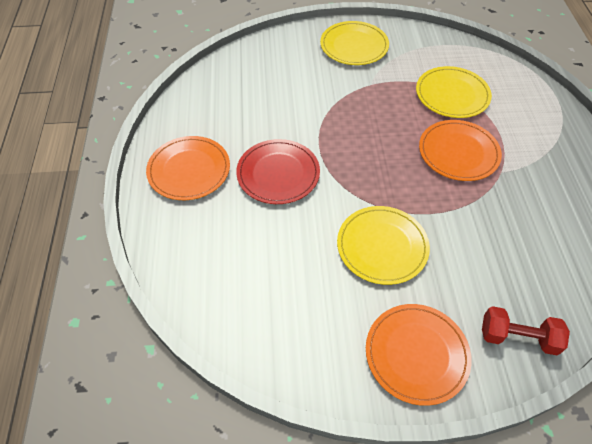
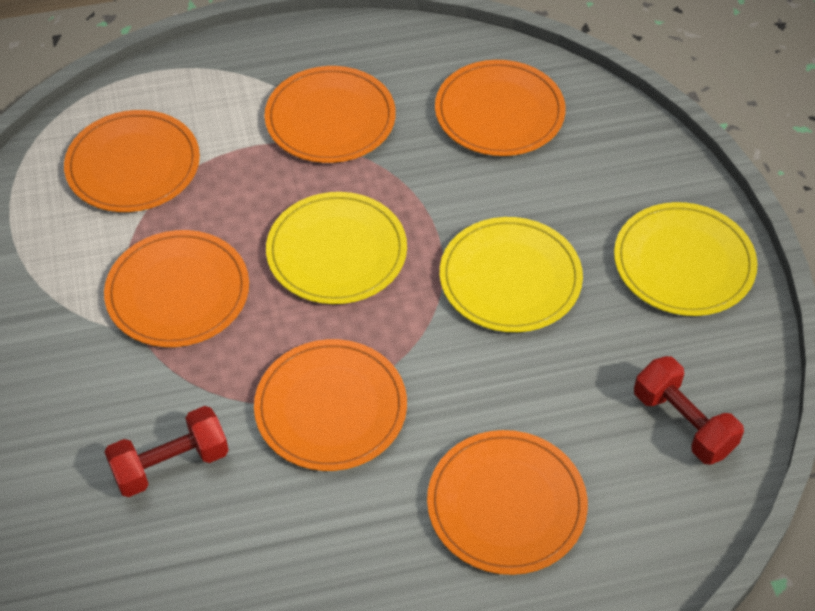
orange plate: 3 -> 6
red dumbbell: 1 -> 2
red plate: 1 -> 0

